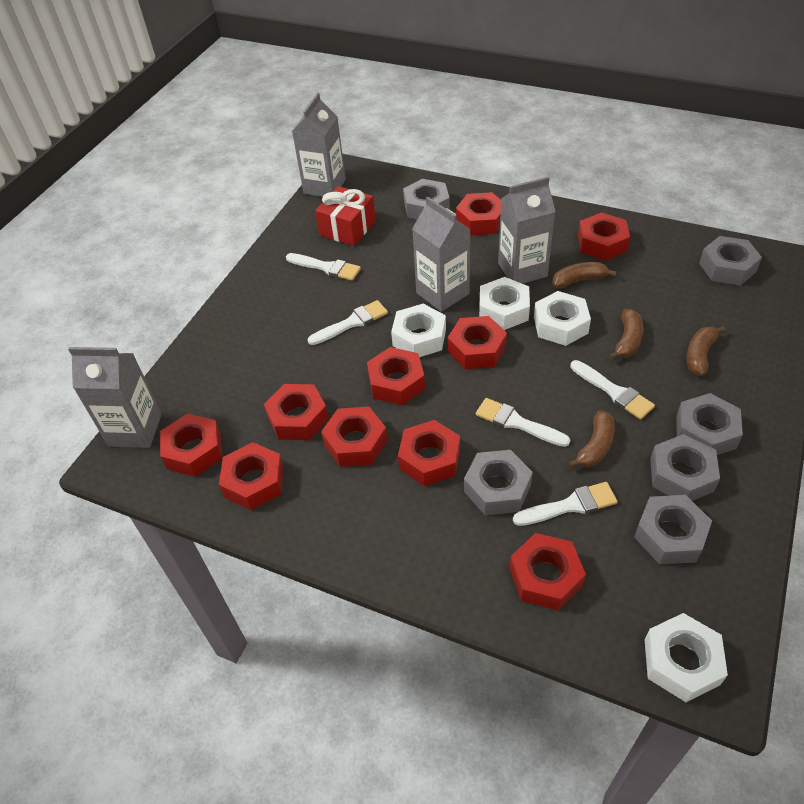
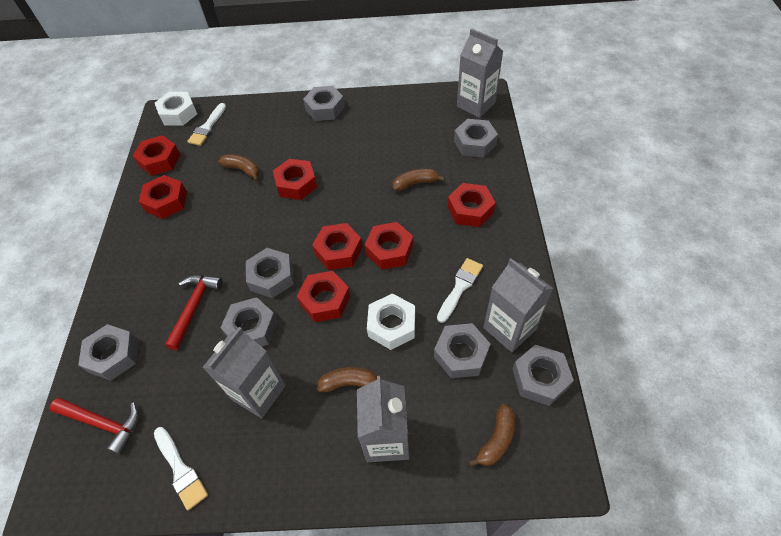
grey nut: 6 -> 7
red gift: 1 -> 0
red hammer: 0 -> 2
red nut: 10 -> 7
white brush: 5 -> 3
white nut: 4 -> 2

